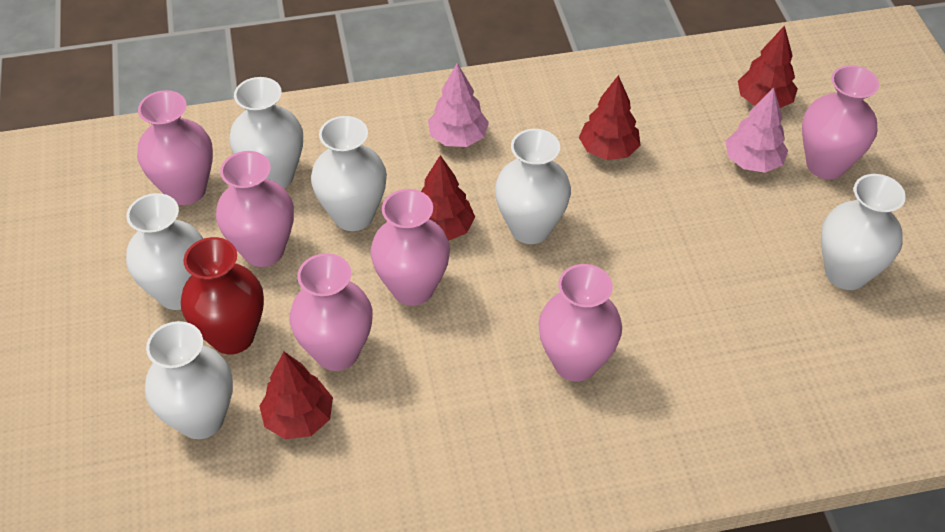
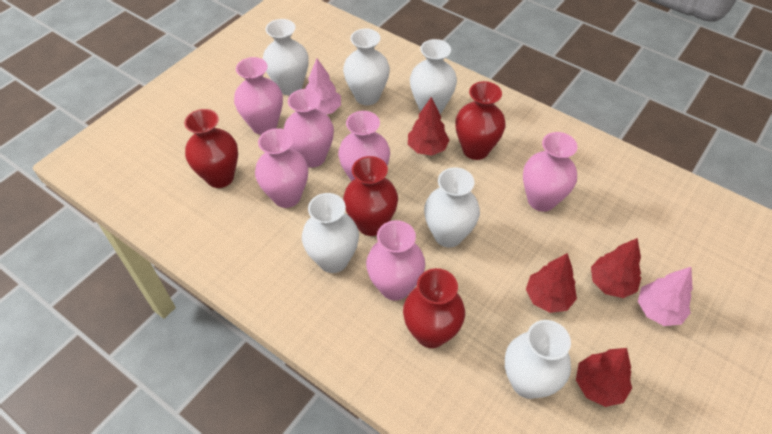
red vase: 1 -> 4

